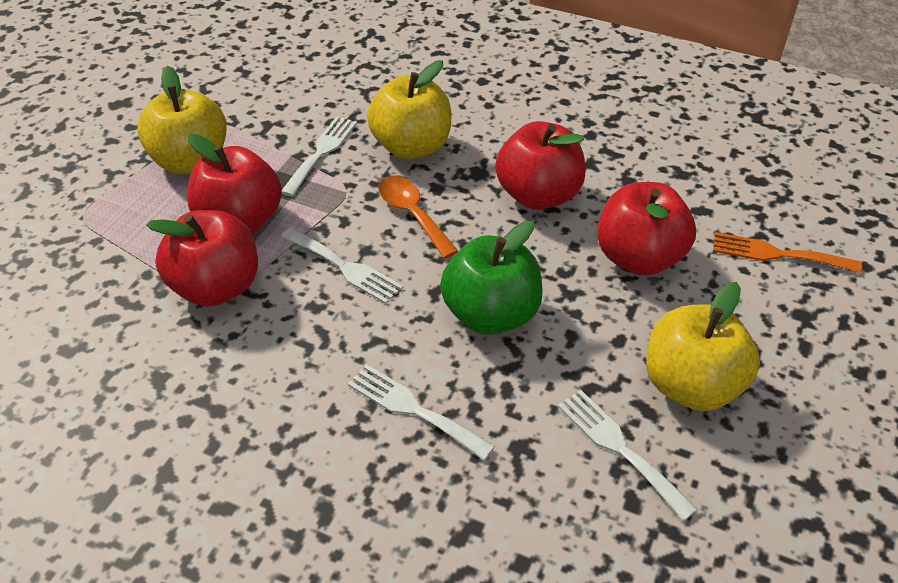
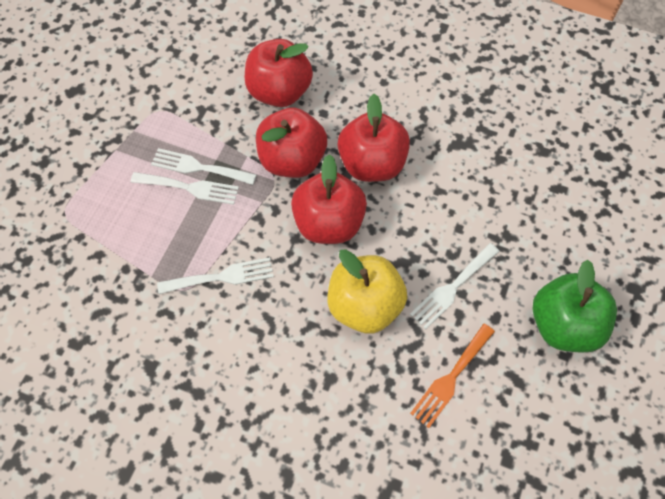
orange spoon: 1 -> 0
yellow apple: 3 -> 1

